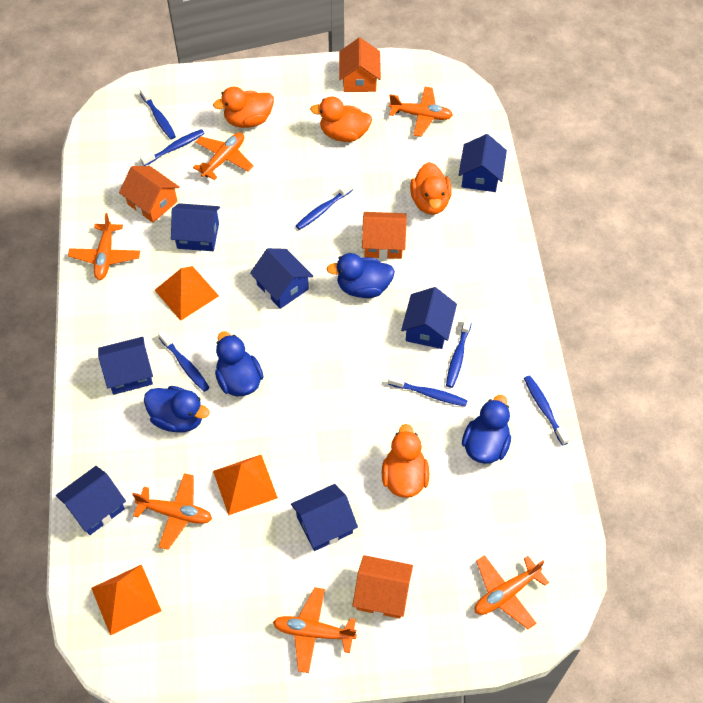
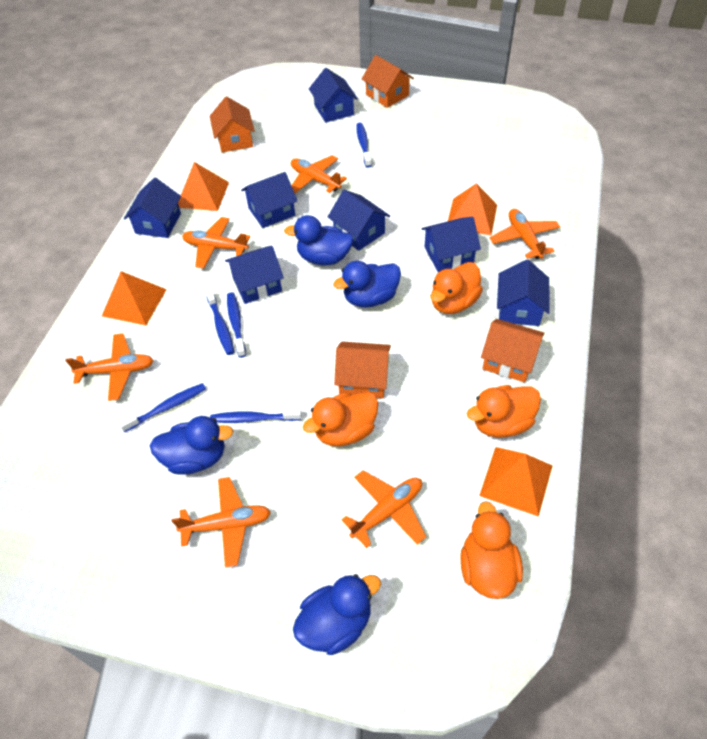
blue toothbrush: 7 -> 5
orange pyramid: 3 -> 4

